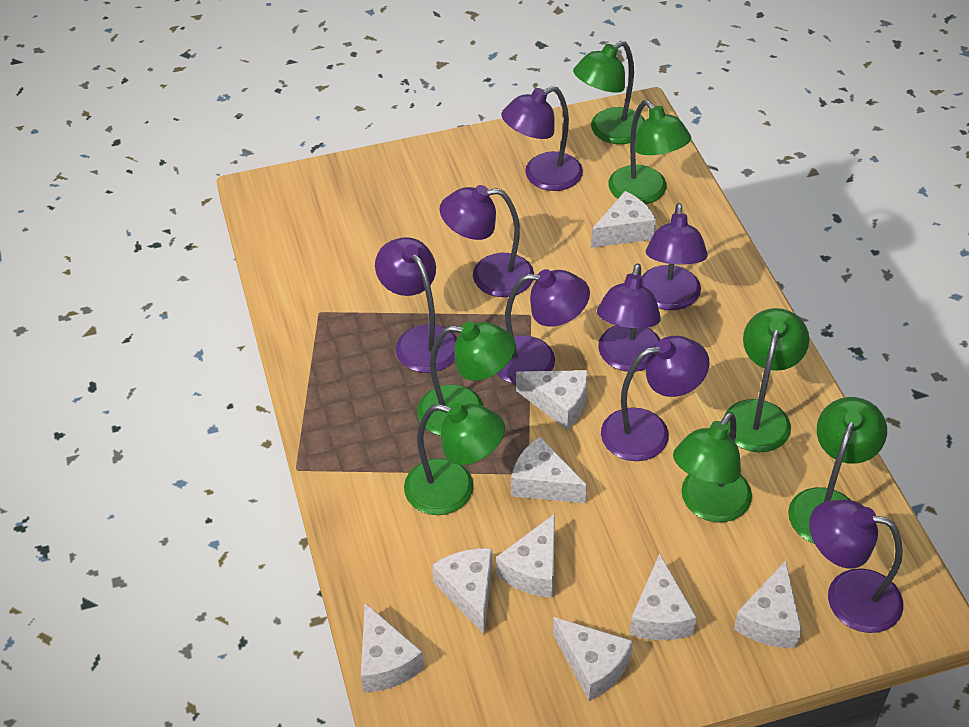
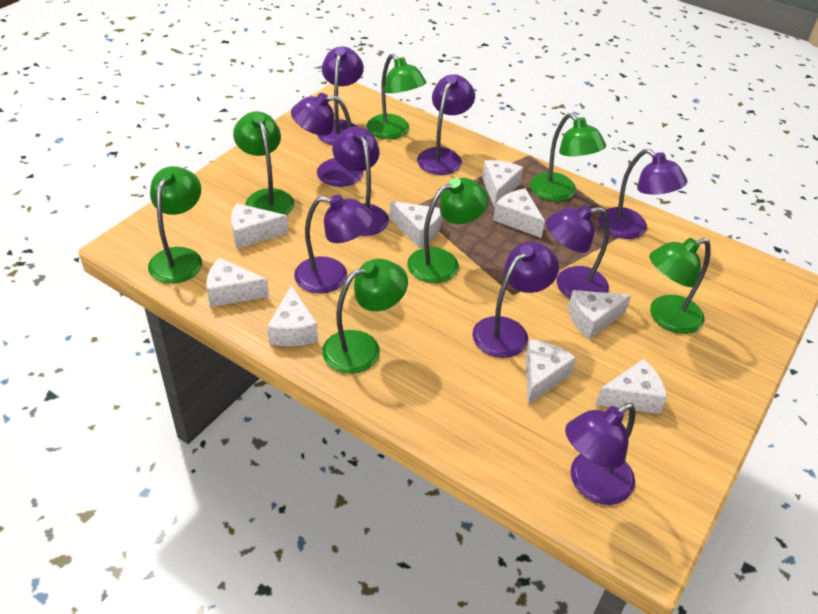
purple lamp: 8 -> 9

